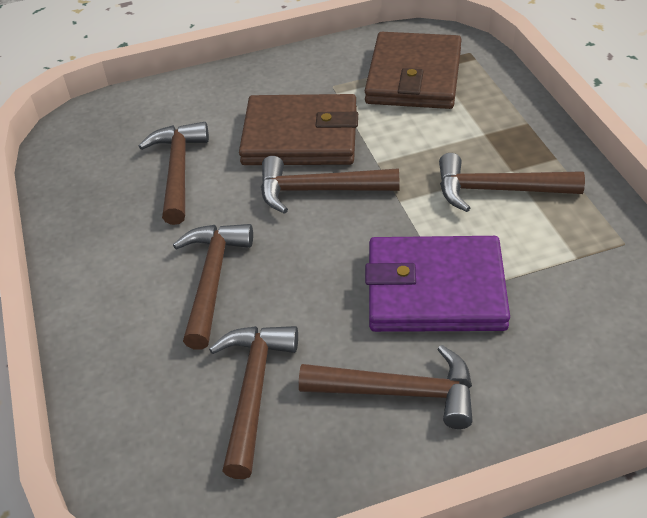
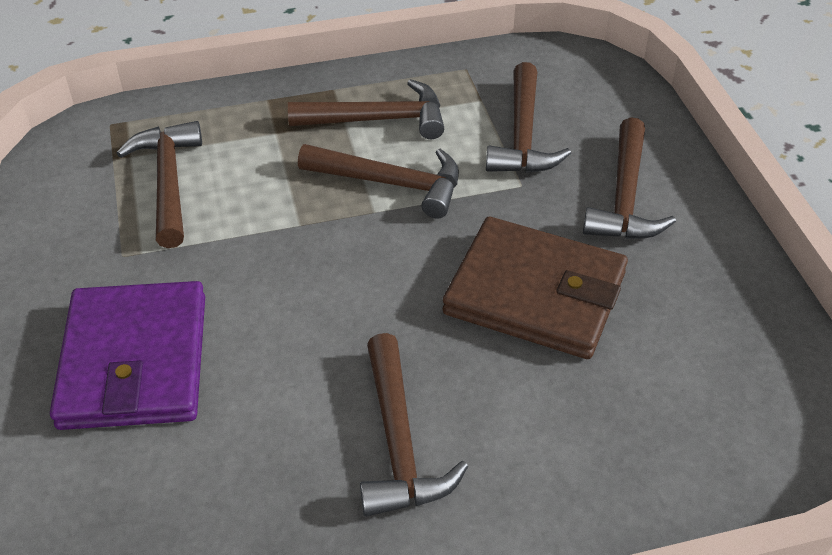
brown wallet: 2 -> 1

